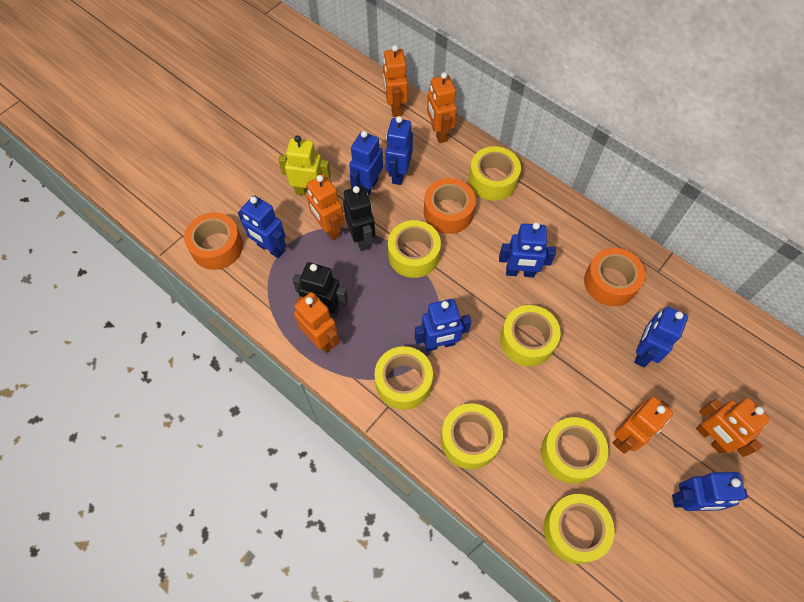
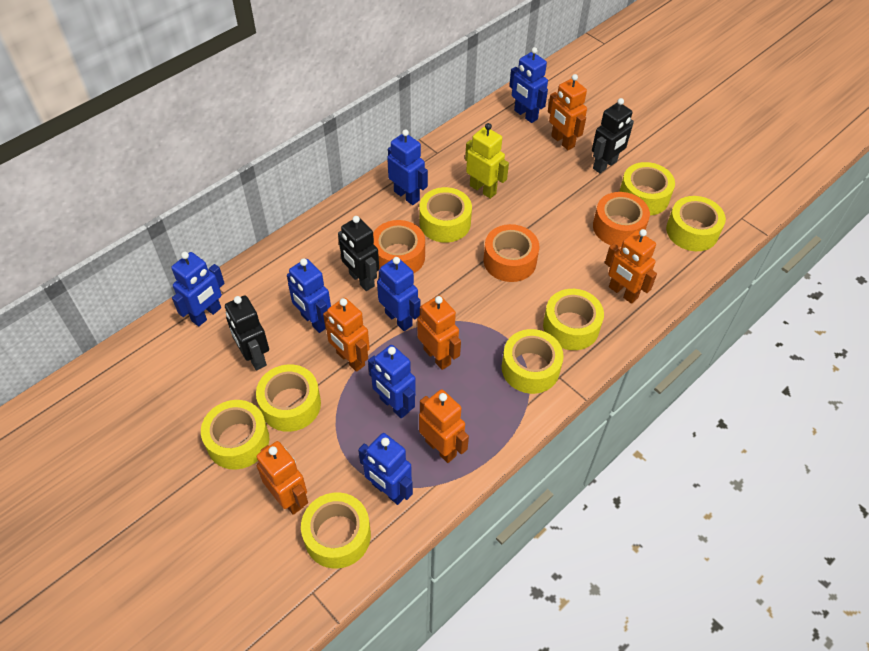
black robot: 2 -> 3
yellow tape: 7 -> 8

